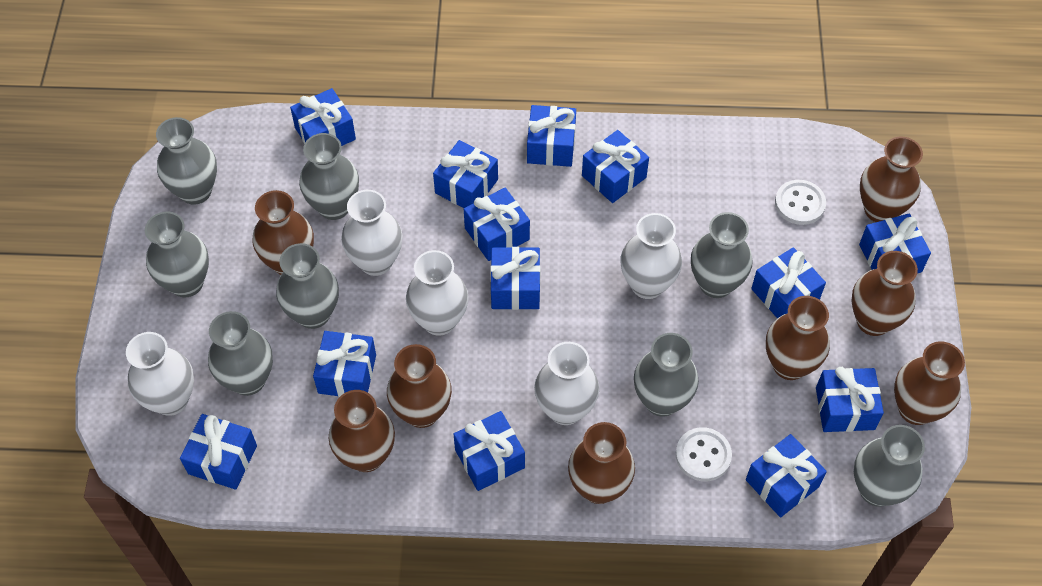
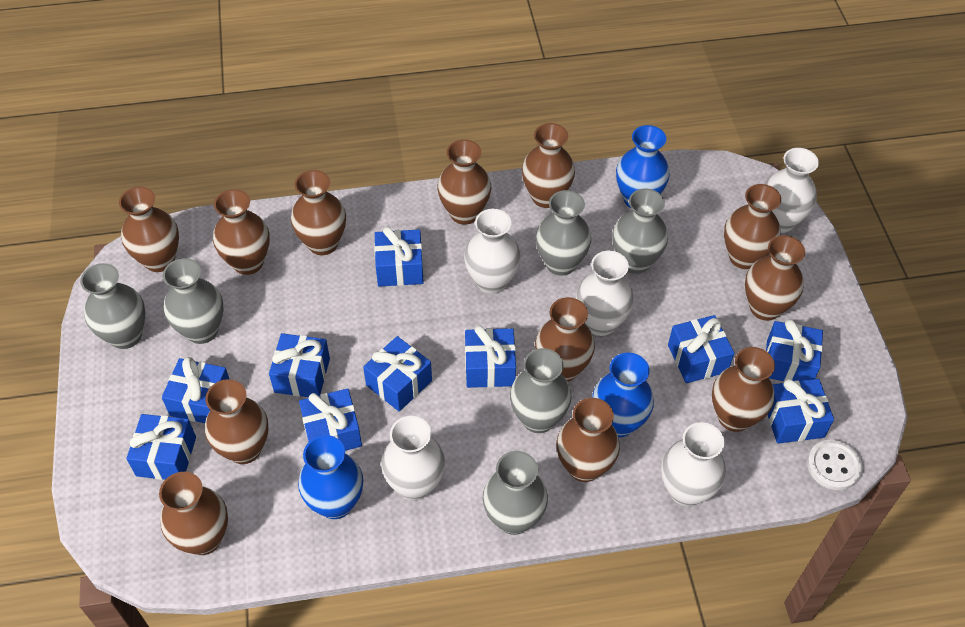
blue gift: 13 -> 10
blue vase: 0 -> 3
brown vase: 8 -> 12
grey vase: 8 -> 6
white button: 2 -> 1

